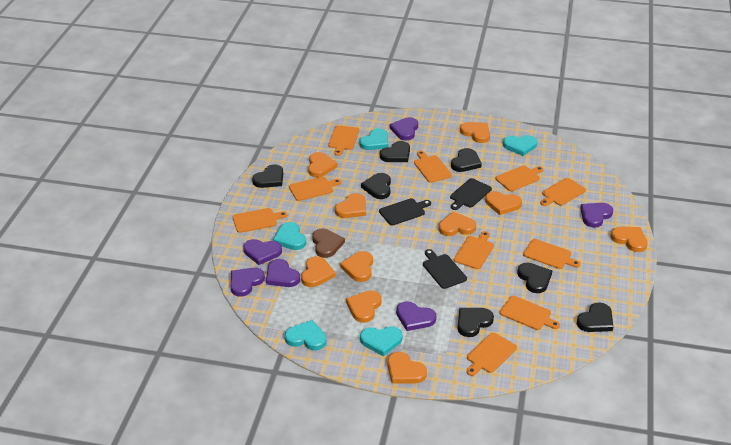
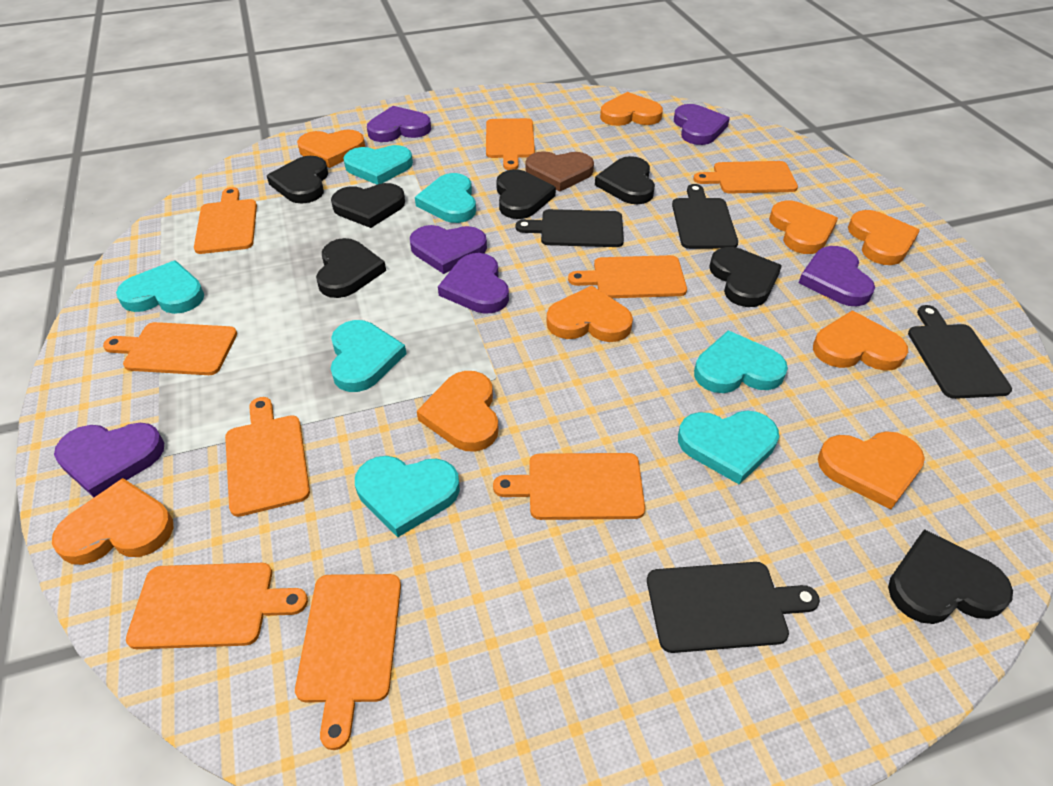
black cutting board: 3 -> 4
orange cutting board: 10 -> 9
orange heart: 10 -> 9
turquoise heart: 5 -> 7

